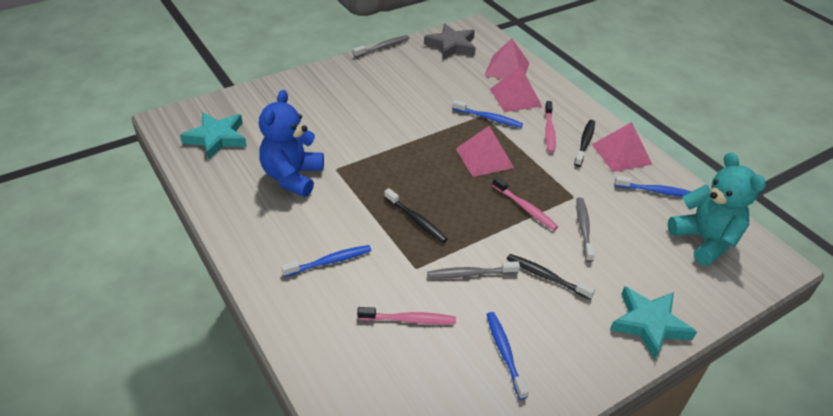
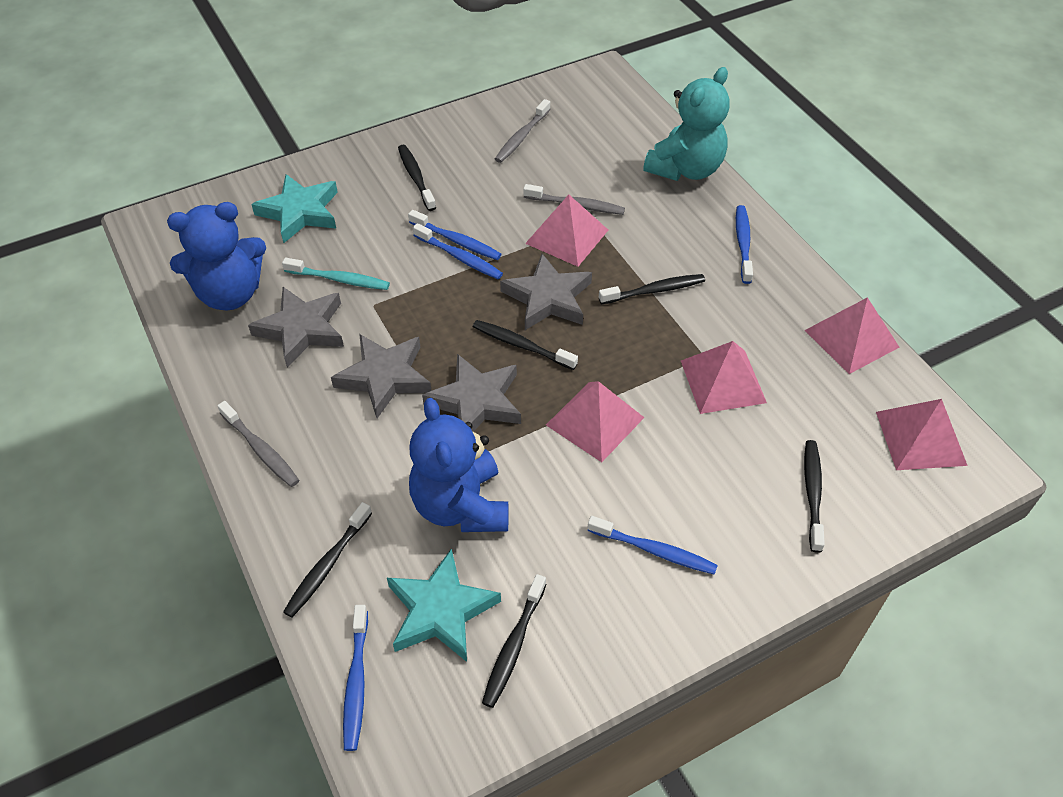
black toothbrush: 3 -> 6
blue teddy bear: 1 -> 2
blue toothbrush: 4 -> 5
grey star: 1 -> 4
pink pyramid: 4 -> 5
pink toothbrush: 3 -> 0
turquoise toothbrush: 0 -> 1

